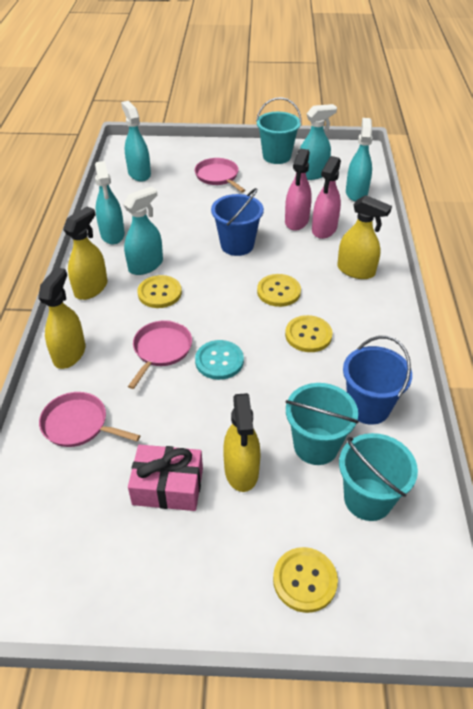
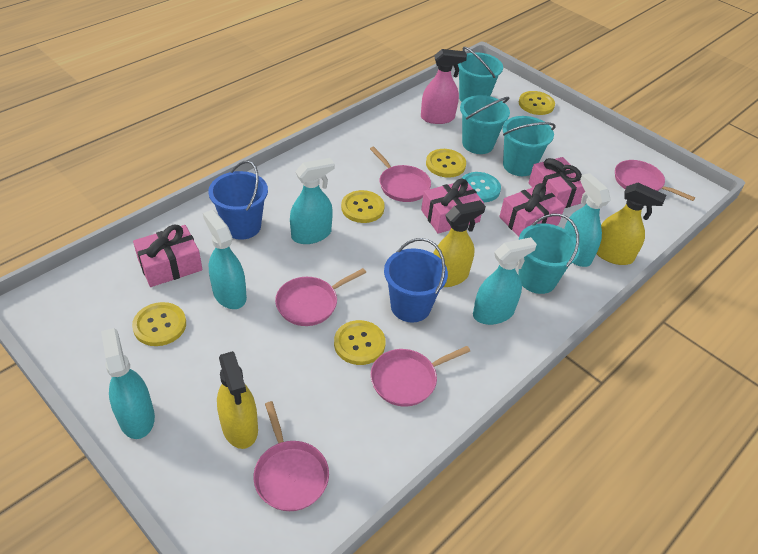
pink gift: 1 -> 4
pink pan: 3 -> 5
pink spray bottle: 2 -> 1
turquoise bucket: 3 -> 4
yellow button: 4 -> 5
yellow spray bottle: 4 -> 3

